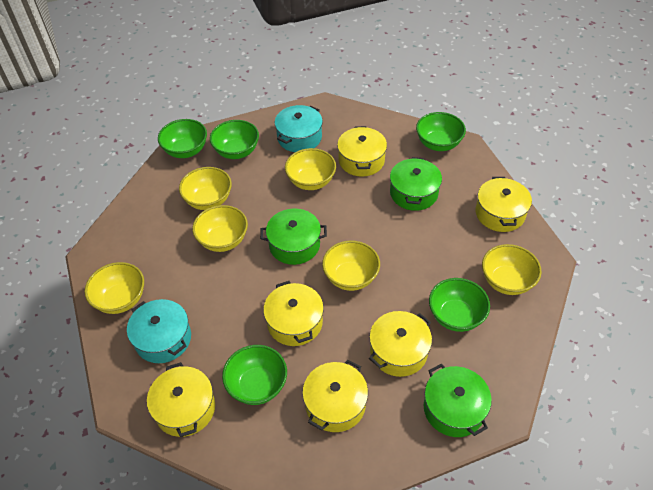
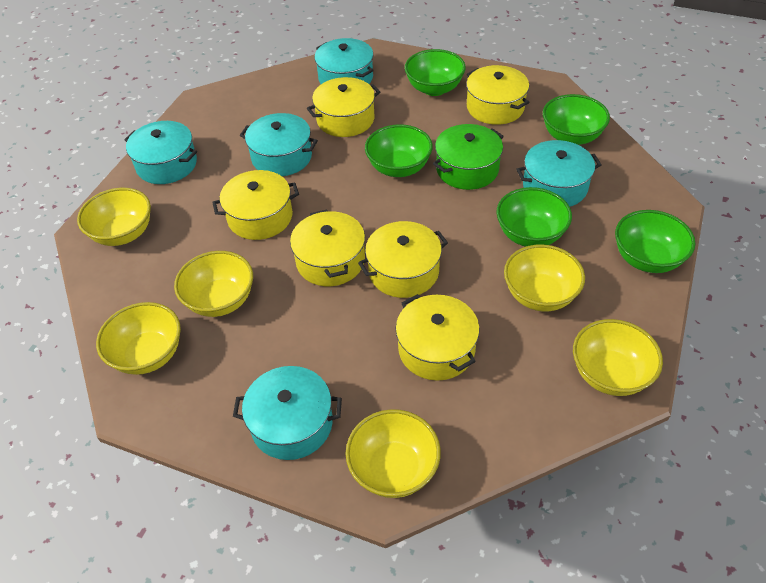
green pot: 3 -> 1
turquoise pot: 2 -> 5

